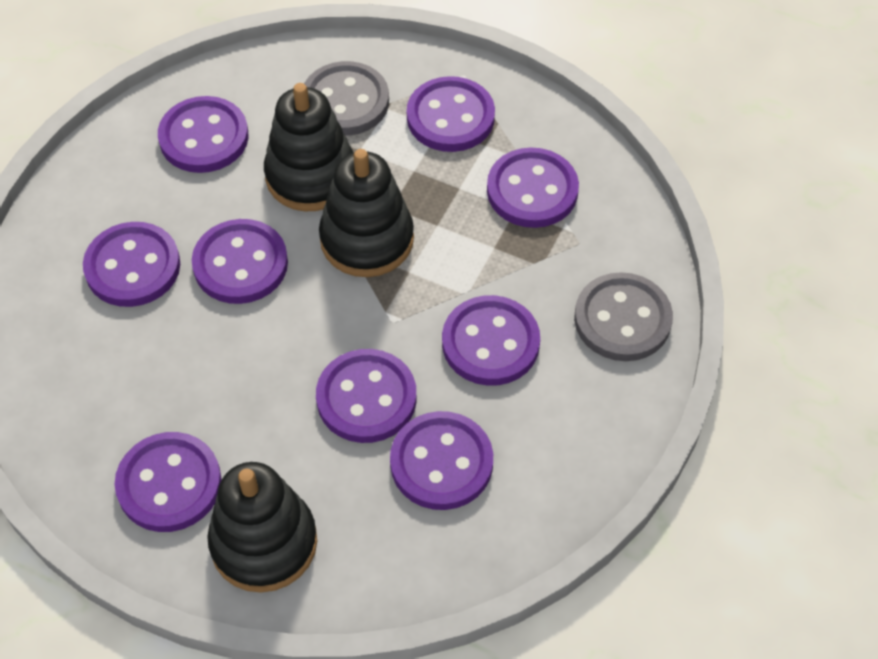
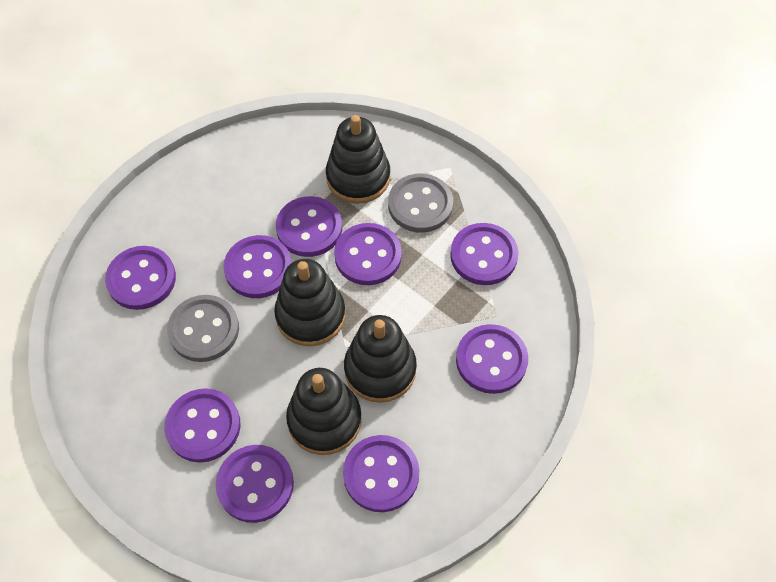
black stacking toy: 3 -> 4

